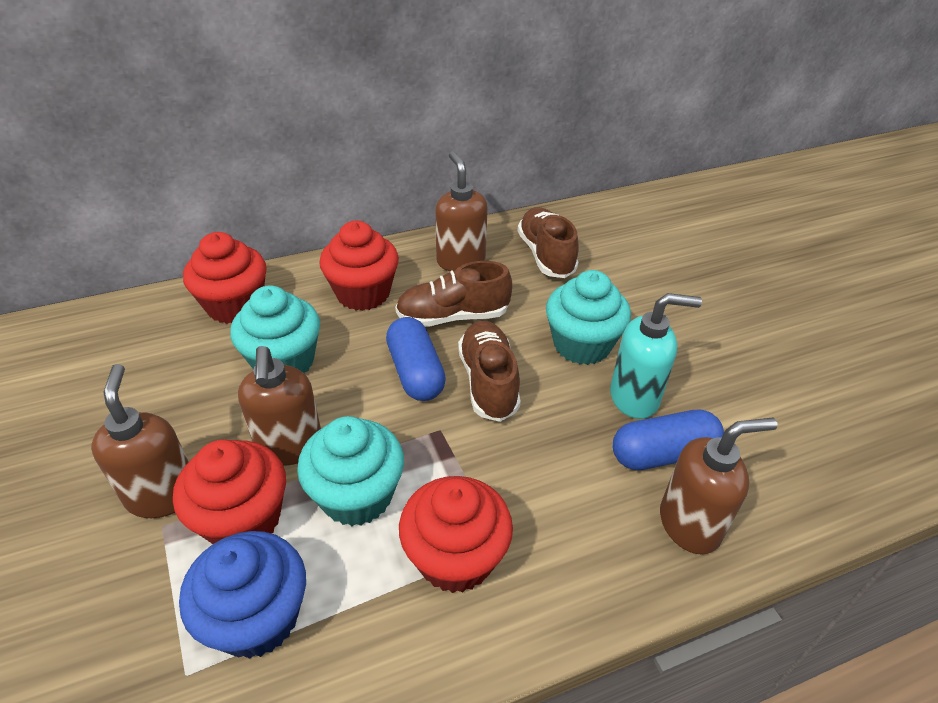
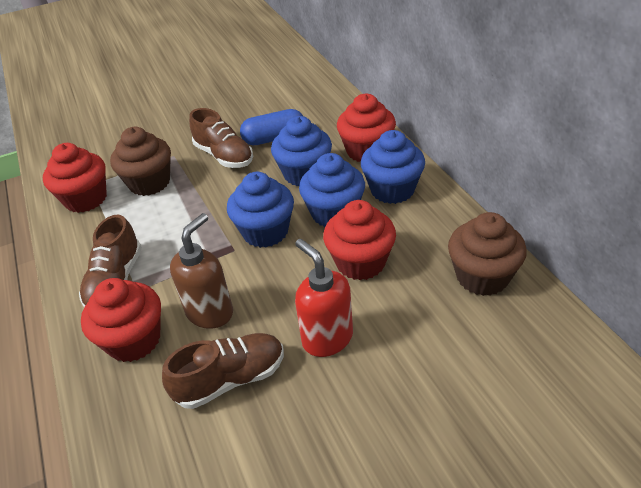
blue capsule: 2 -> 1
blue cupcake: 1 -> 4
brown cupcake: 0 -> 2
brown soap dispenser: 4 -> 1
red soap dispenser: 0 -> 1
turquoise cupcake: 3 -> 0
turquoise soap dispenser: 1 -> 0

